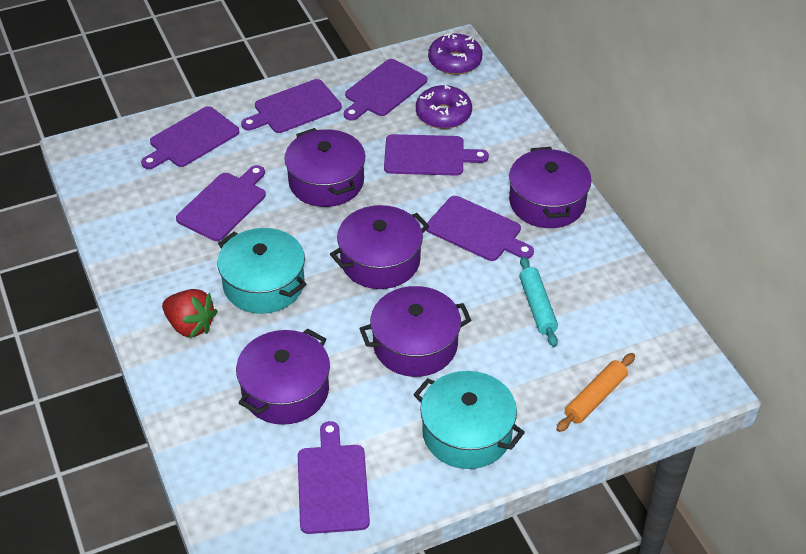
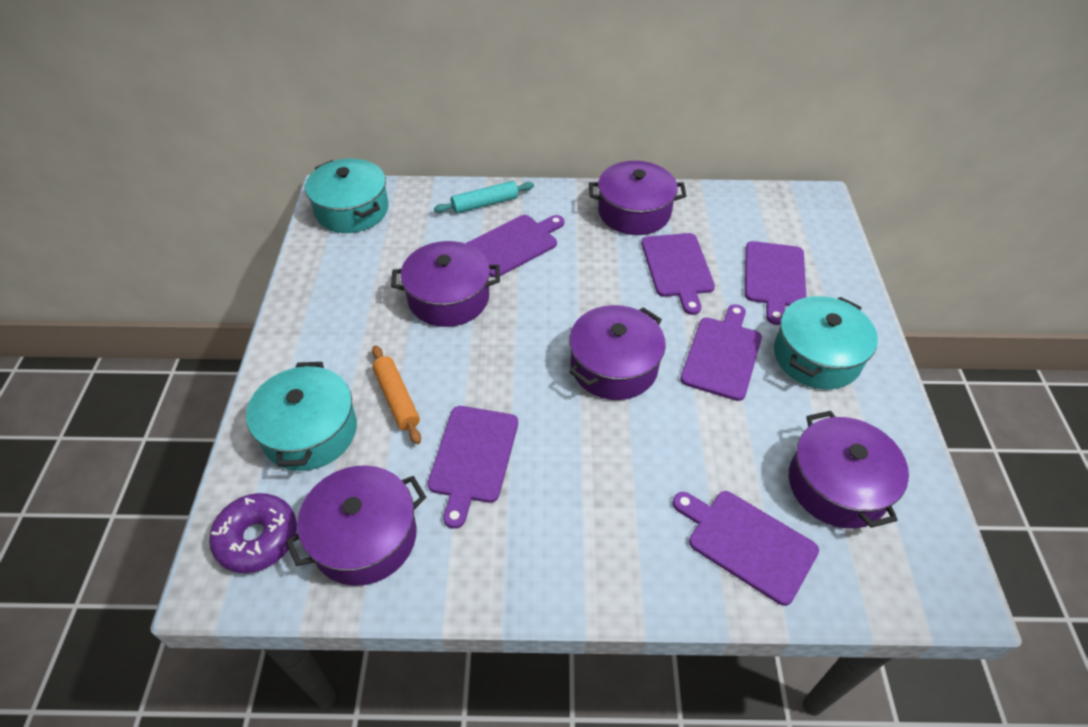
purple cutting board: 7 -> 6
purple donut: 2 -> 1
red strawberry: 1 -> 0
turquoise pot: 2 -> 3

